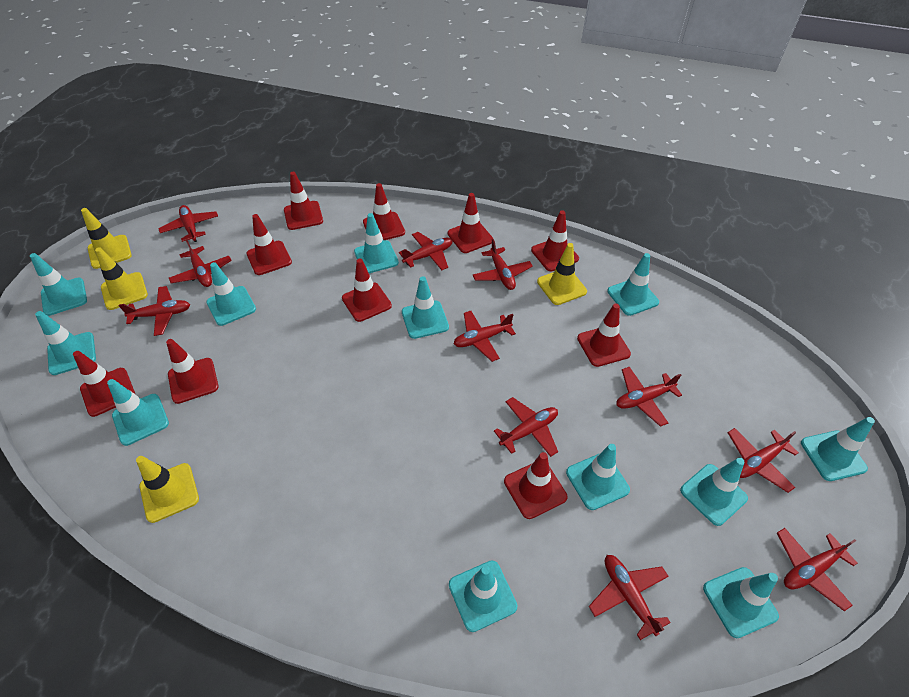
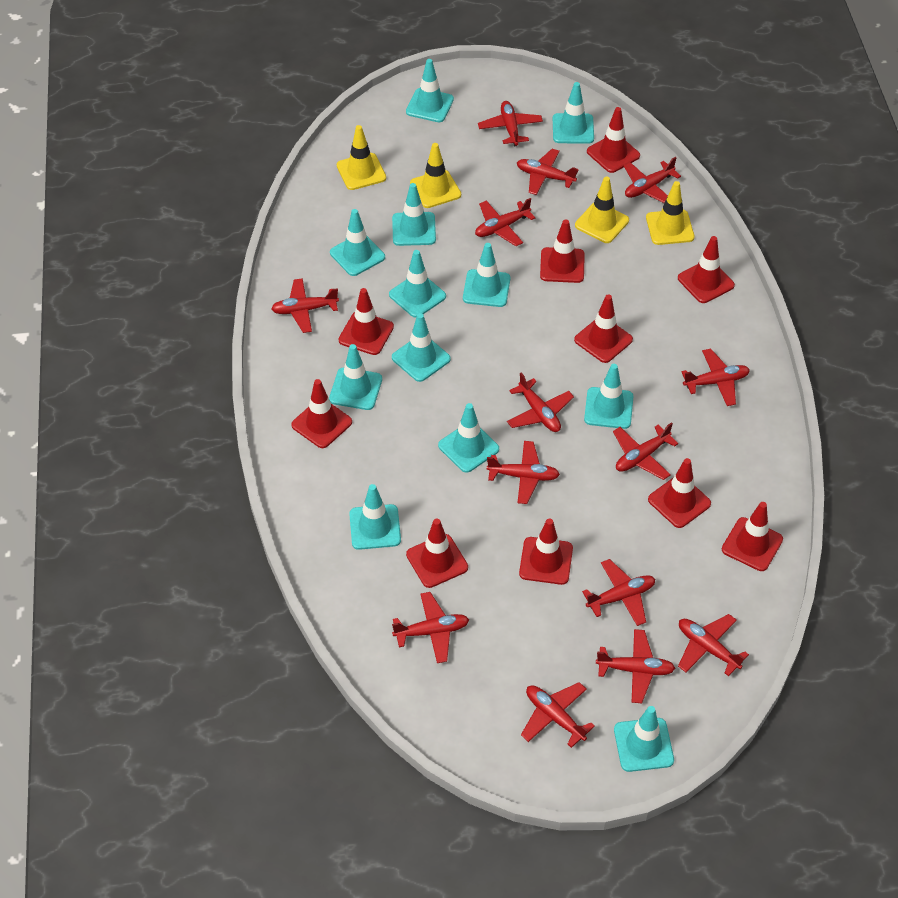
red plane: 11 -> 14

